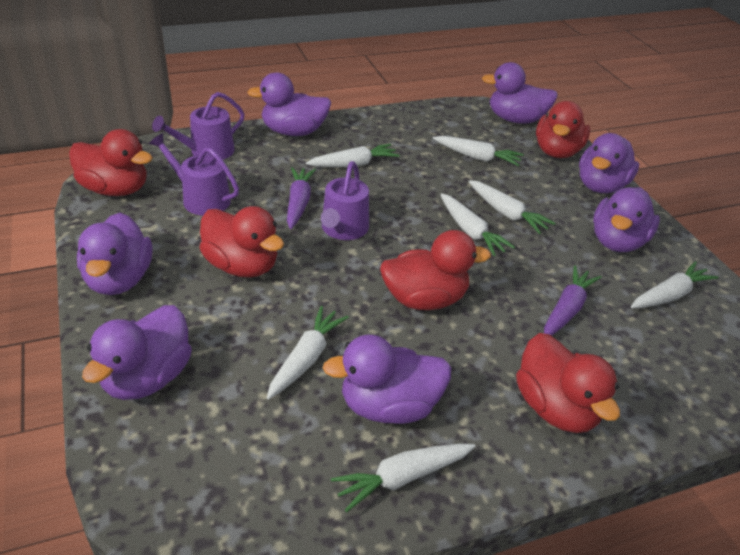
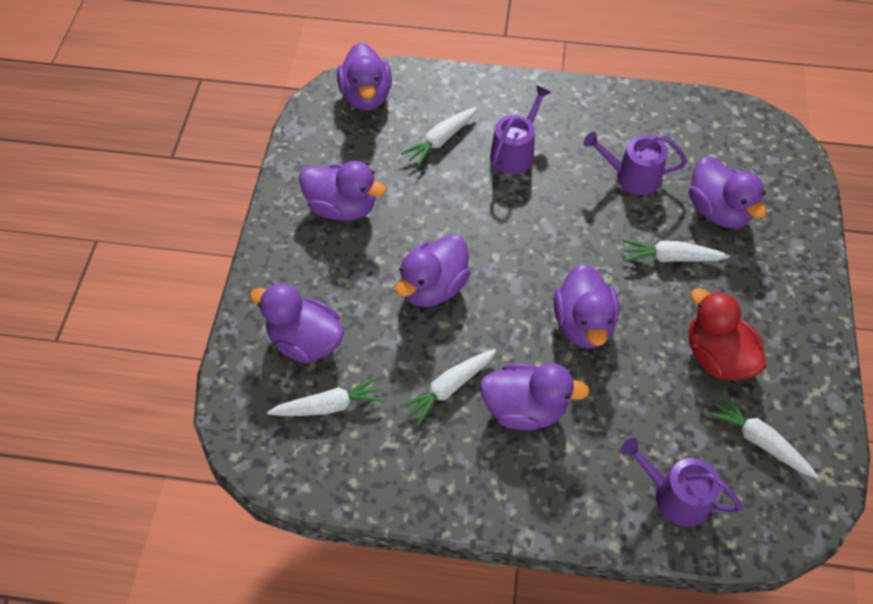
purple carrot: 2 -> 0
red duck: 5 -> 1
white carrot: 7 -> 5

